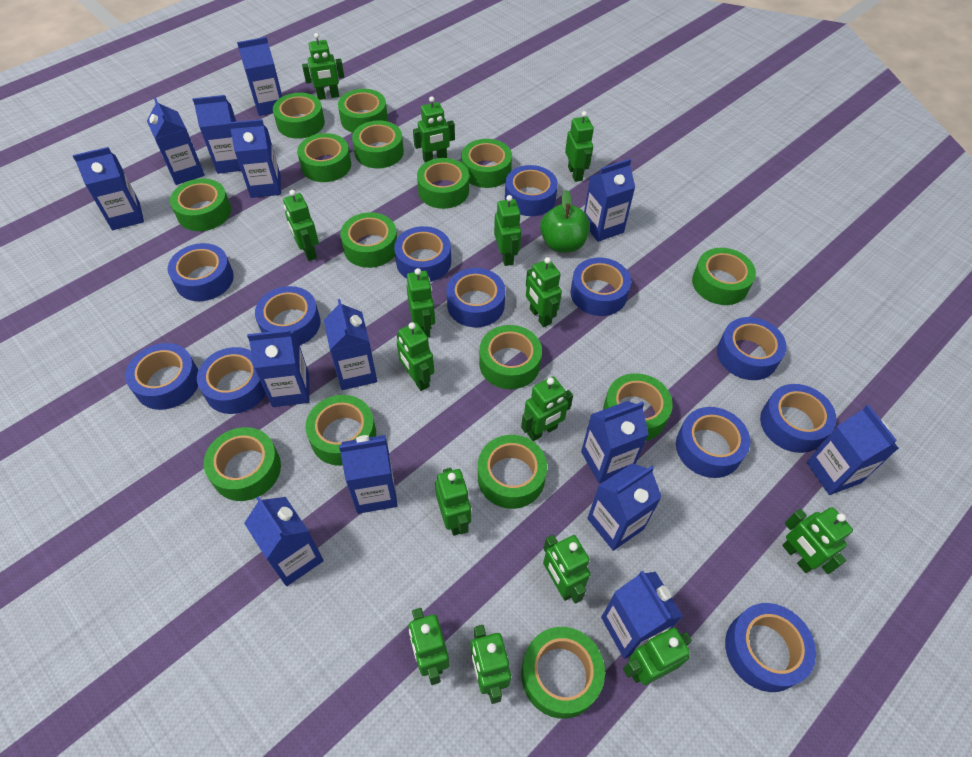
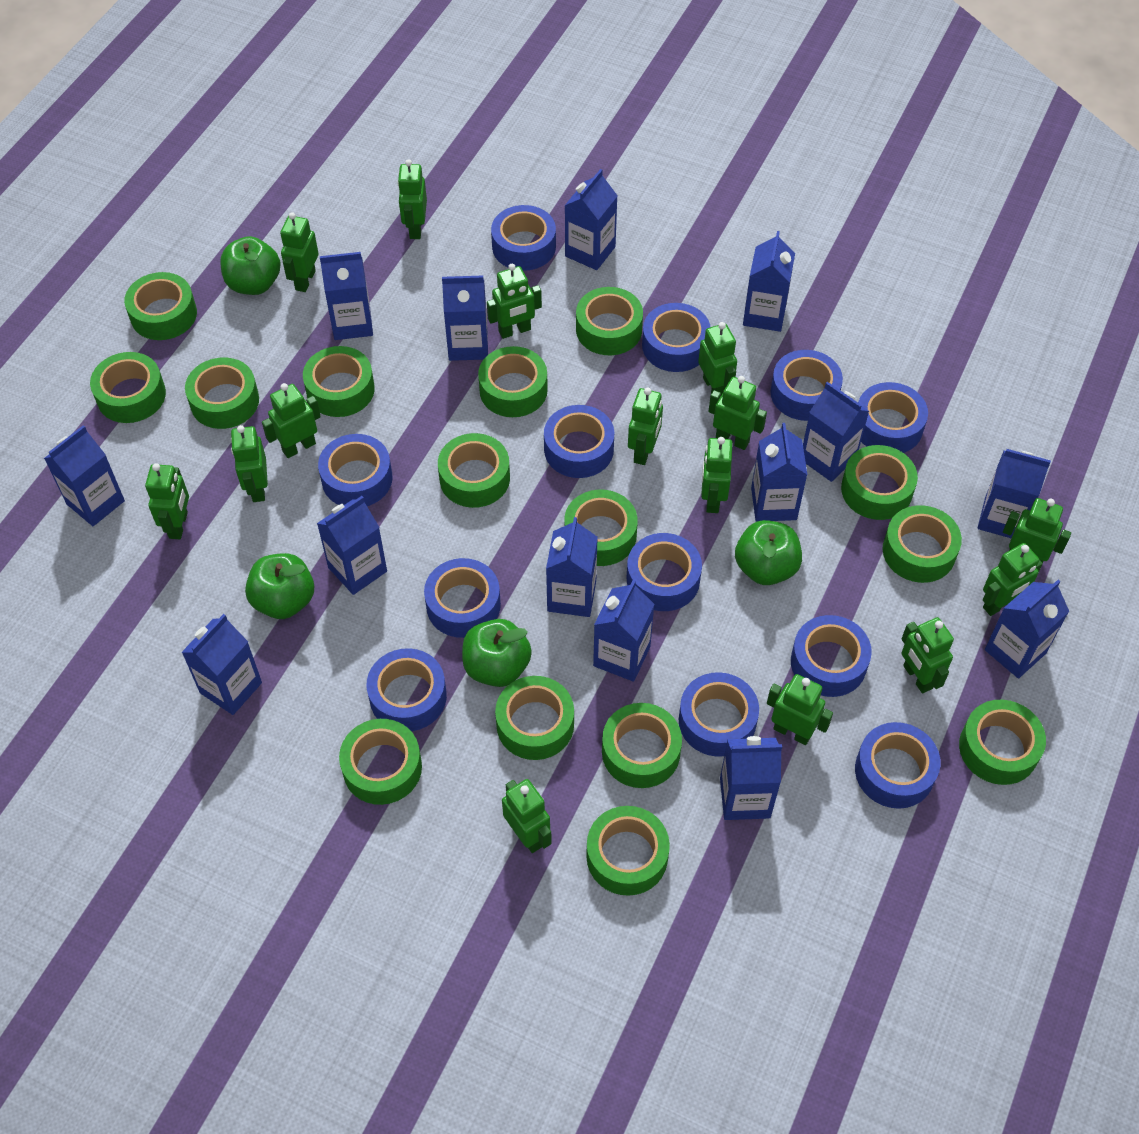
green apple: 1 -> 4

